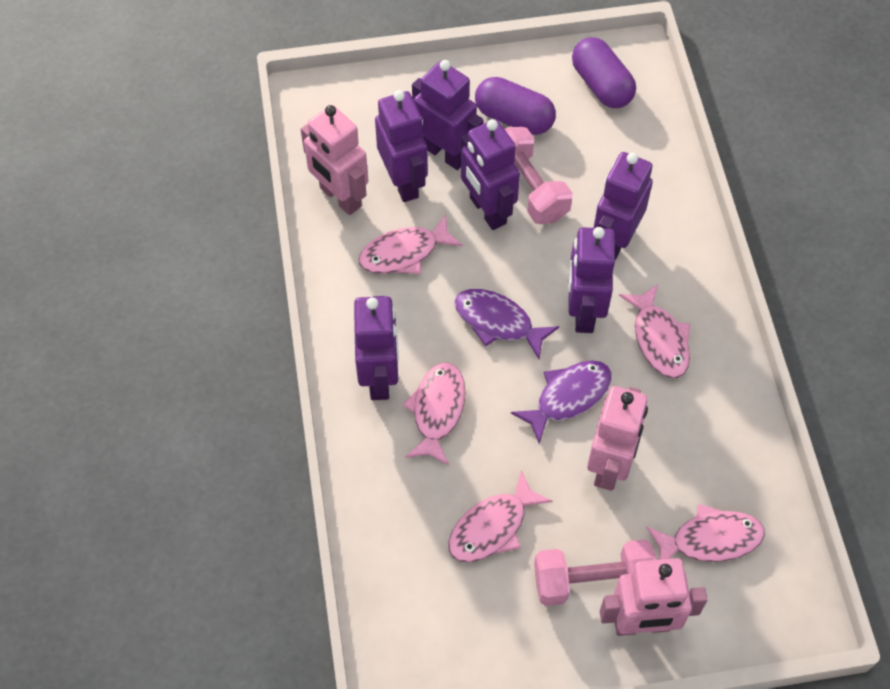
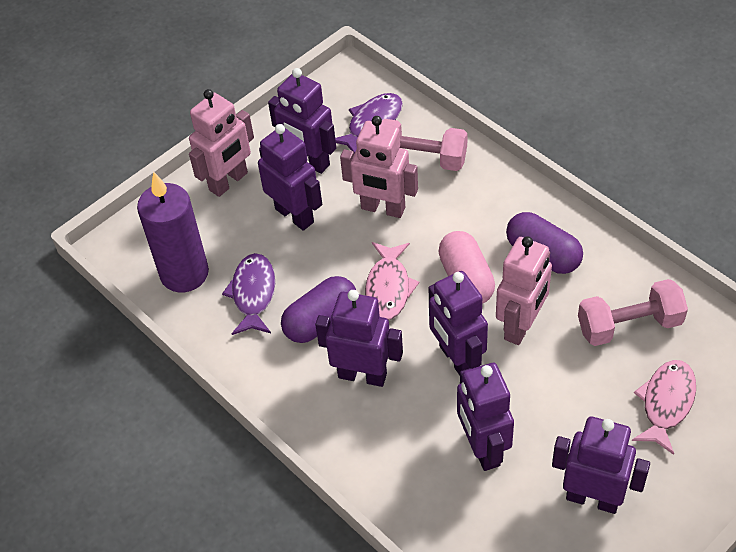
pink capsule: 0 -> 1
pink fish: 5 -> 2
purple candle: 0 -> 1

